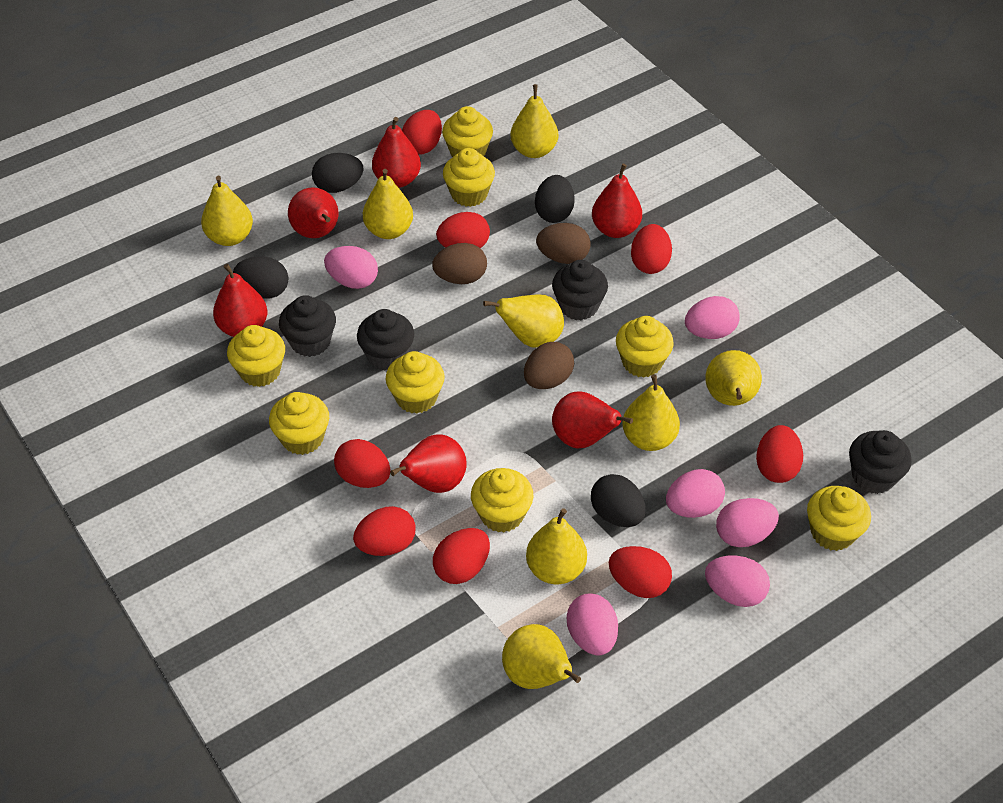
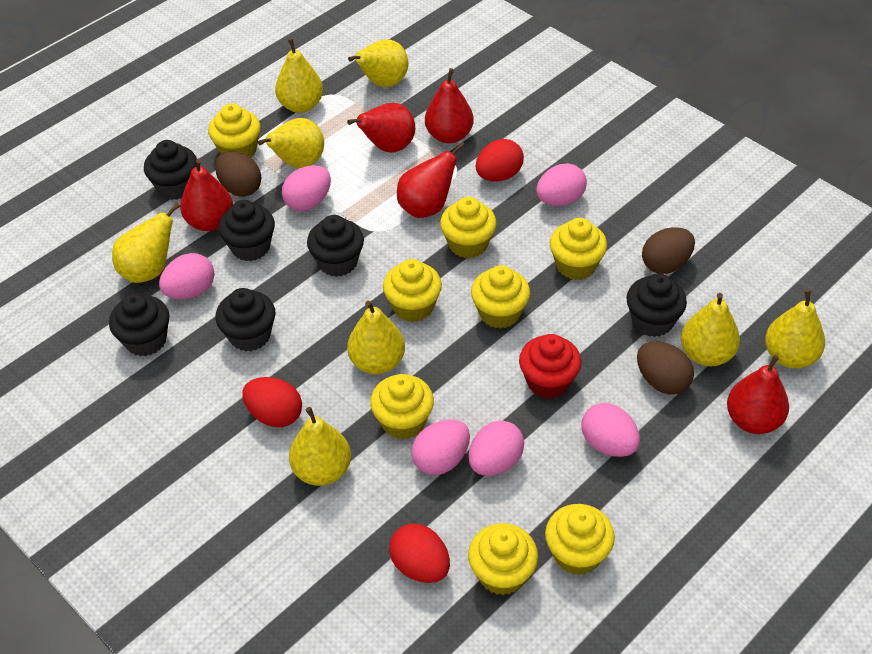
black cupcake: 4 -> 6
black egg: 4 -> 0
red cupcake: 0 -> 1
red egg: 8 -> 3
red pear: 6 -> 5

